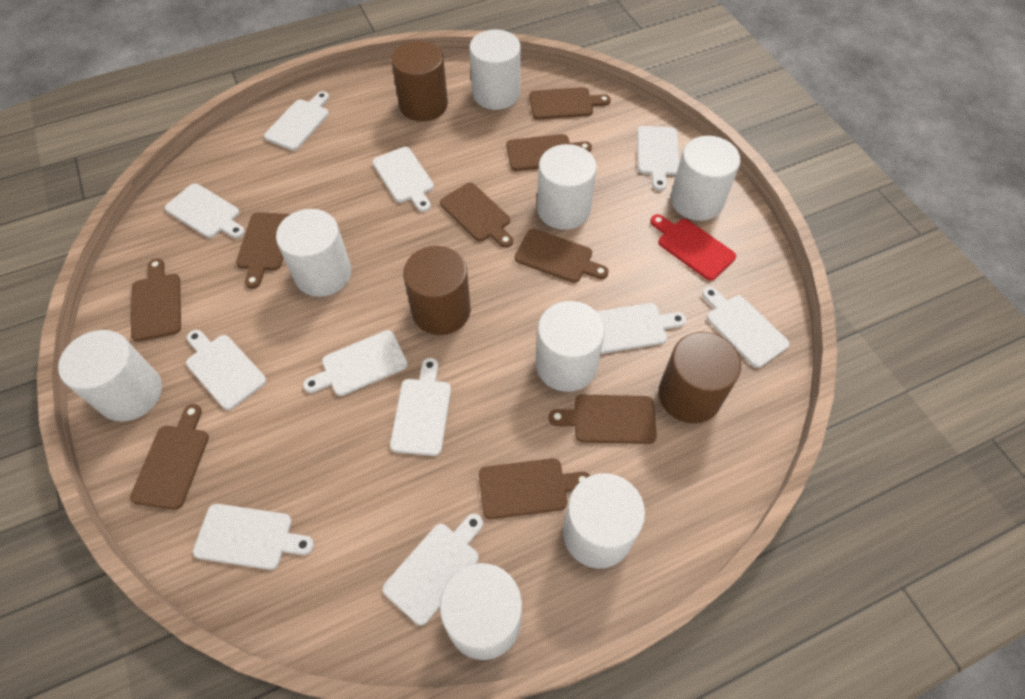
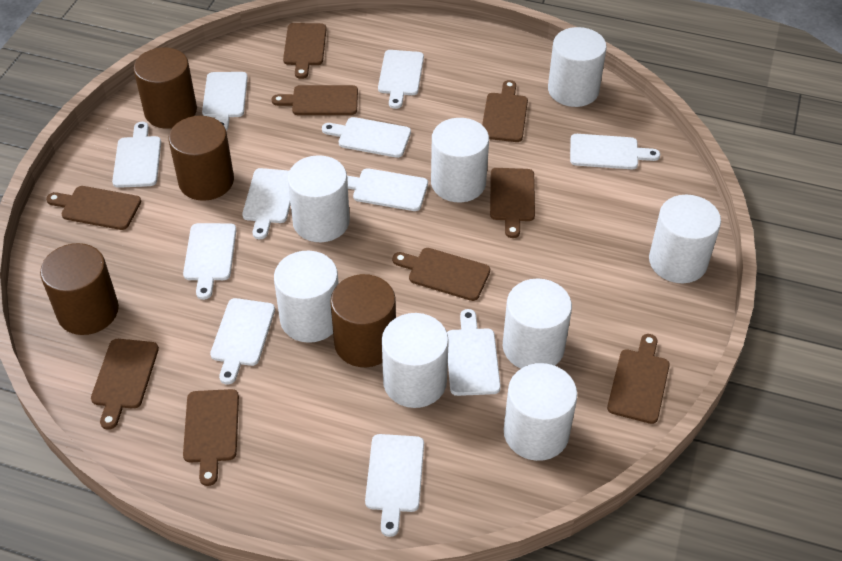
brown cylinder: 3 -> 4
red cutting board: 1 -> 0

